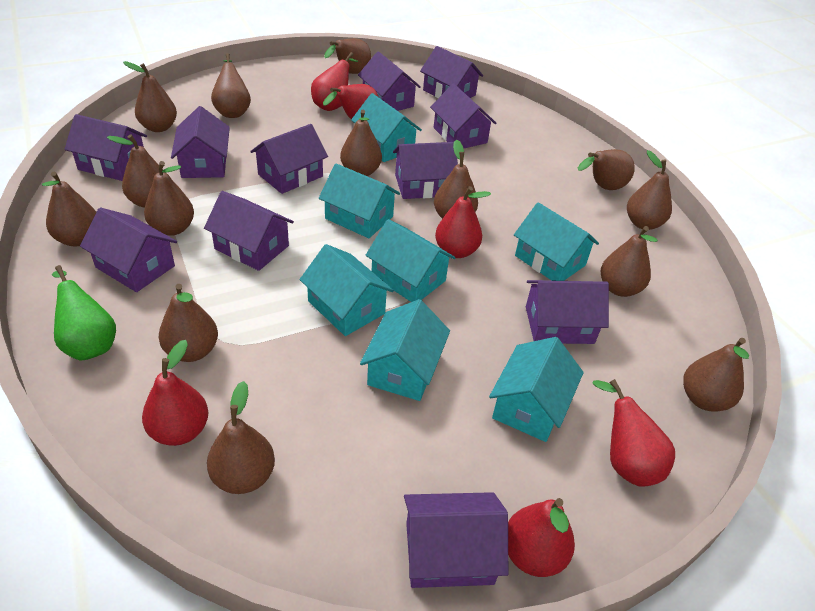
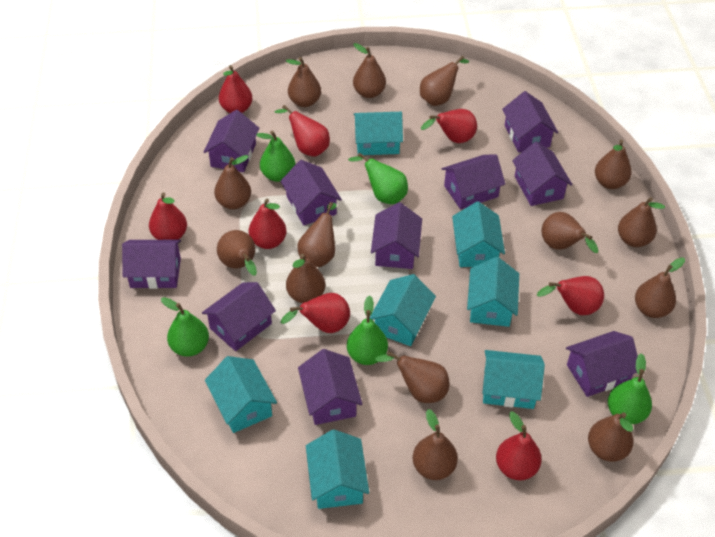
green pear: 1 -> 5
purple house: 11 -> 10
red pear: 6 -> 8

